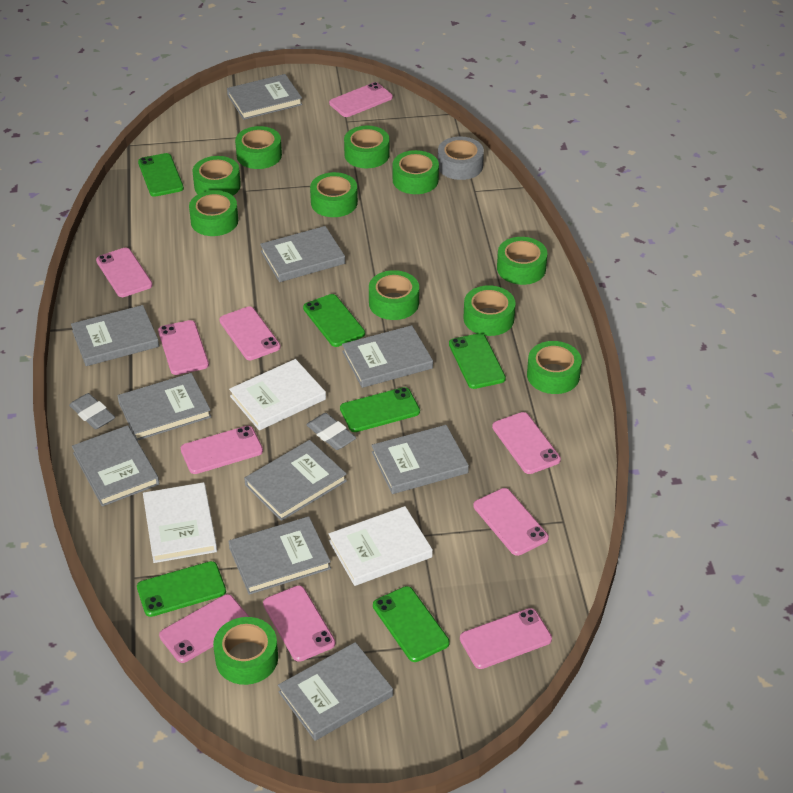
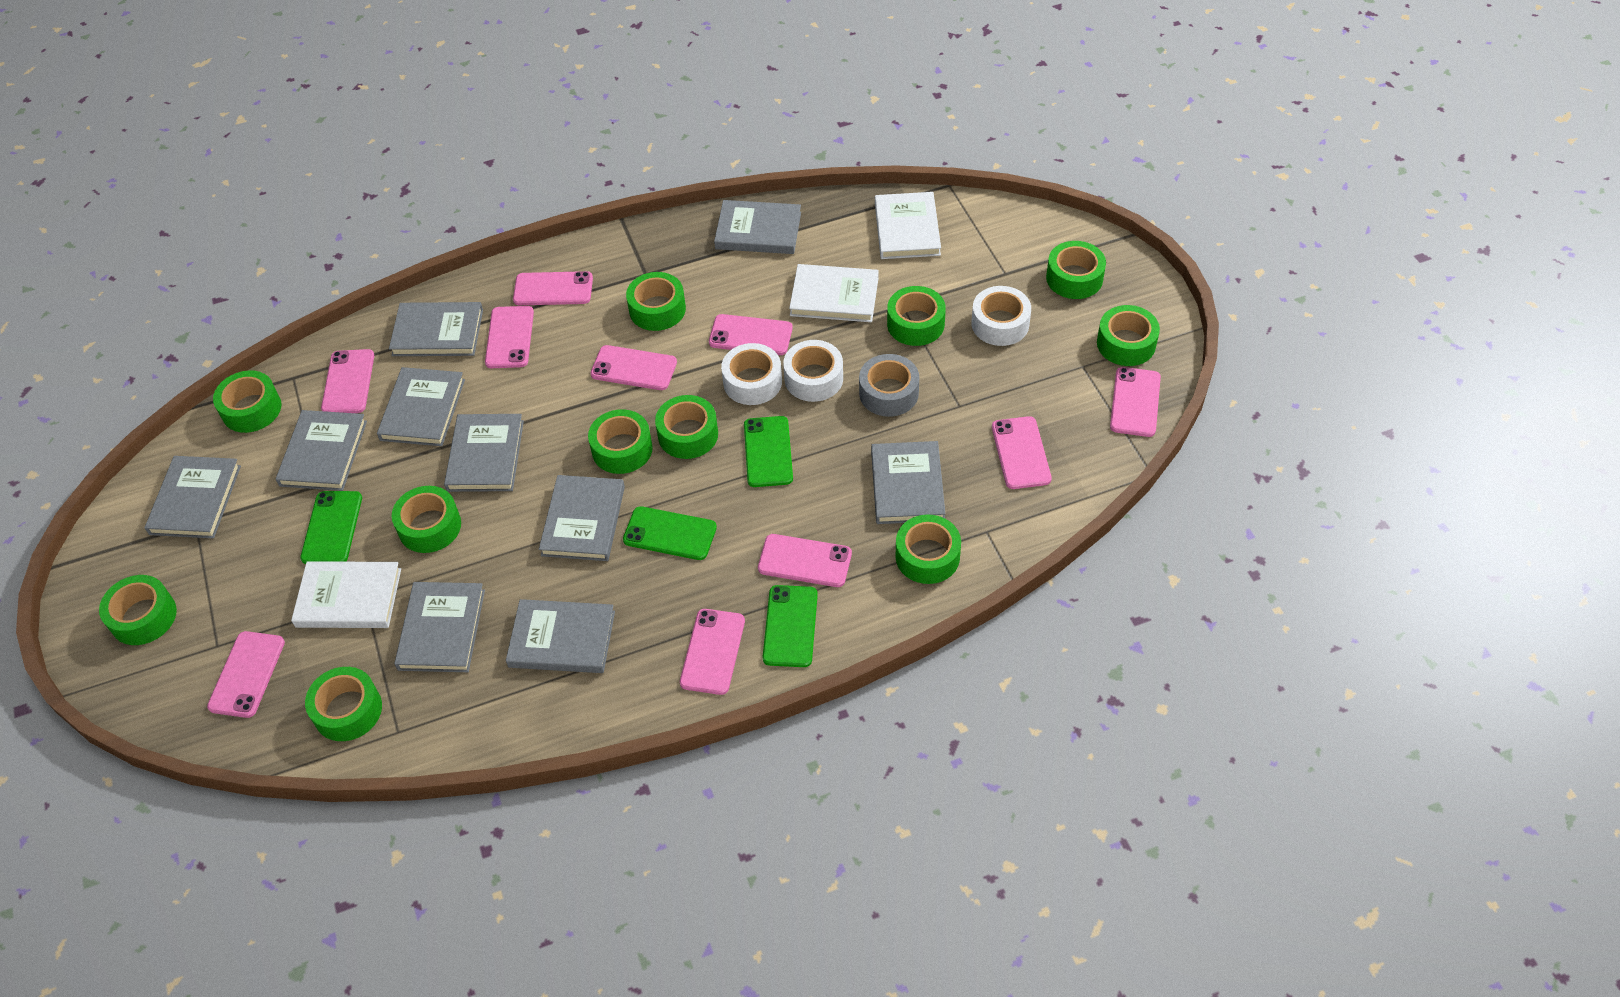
green phone: 6 -> 4
grey eraser: 2 -> 0
white tape: 0 -> 3

